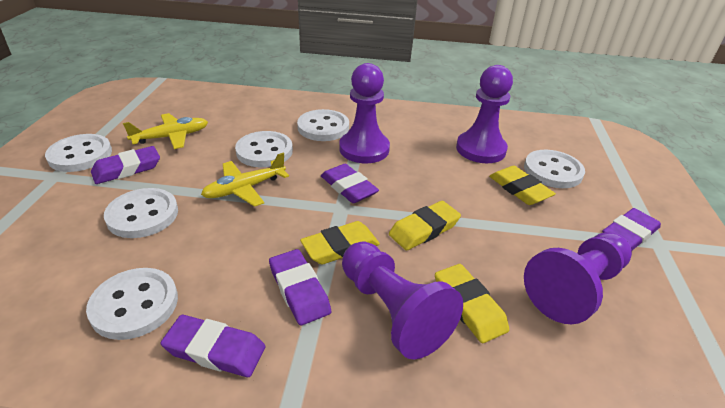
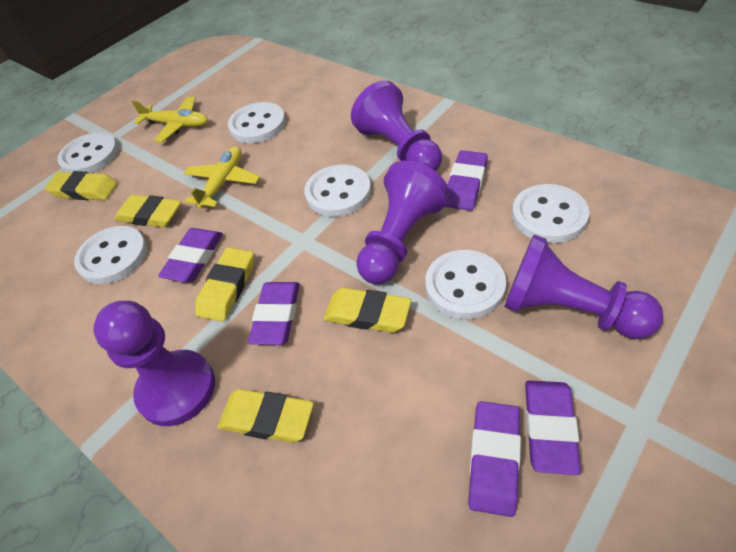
yellow eraser: 4 -> 5

